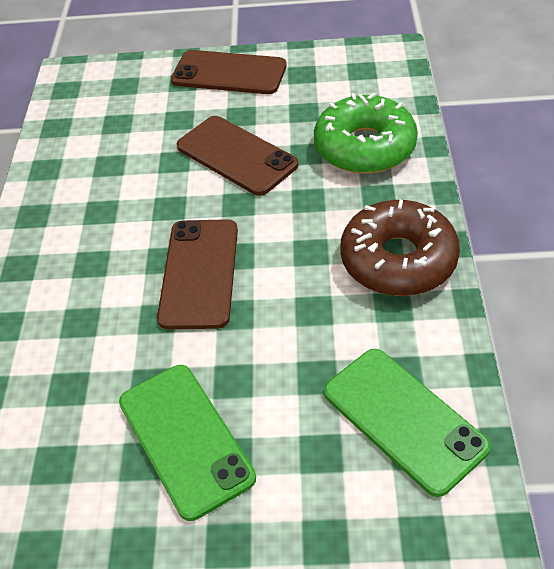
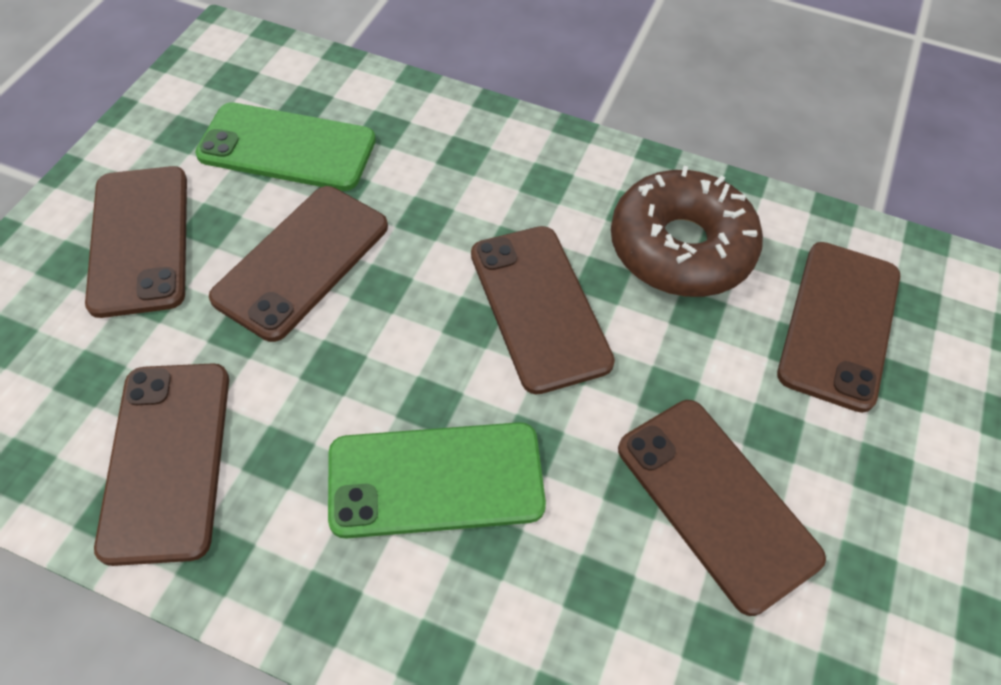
brown phone: 3 -> 6
green donut: 1 -> 0

